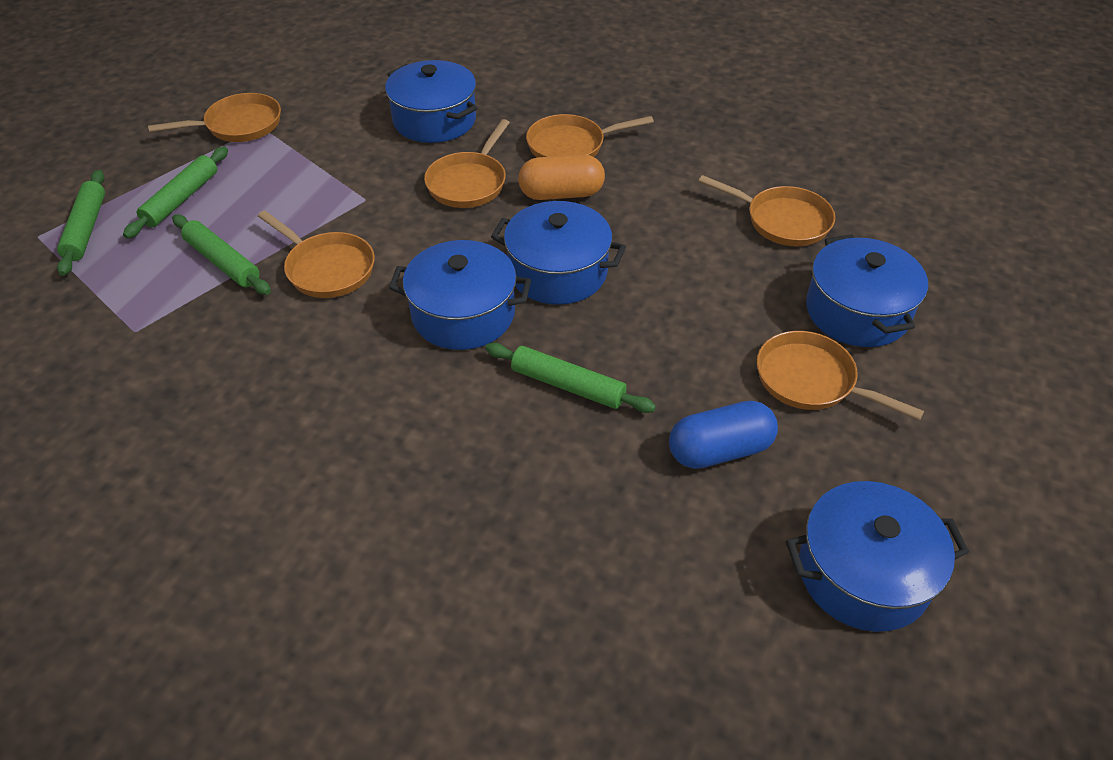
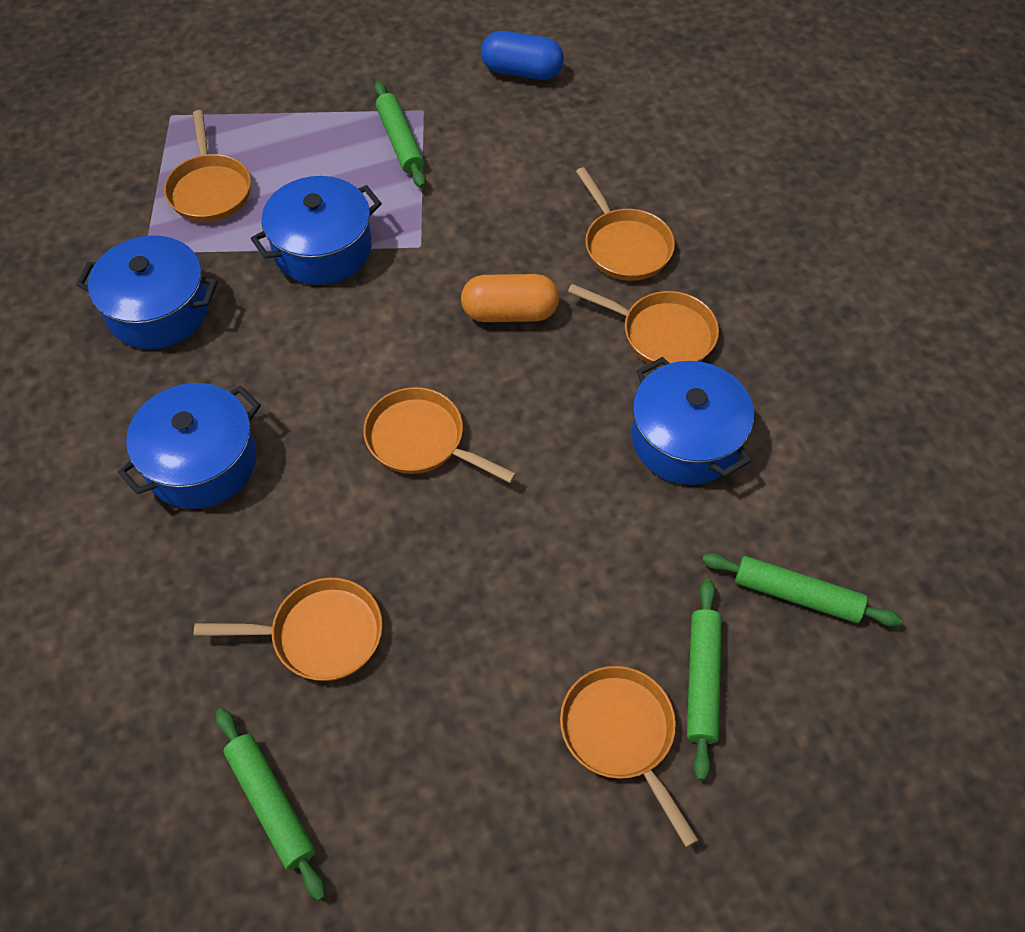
blue pot: 5 -> 4

